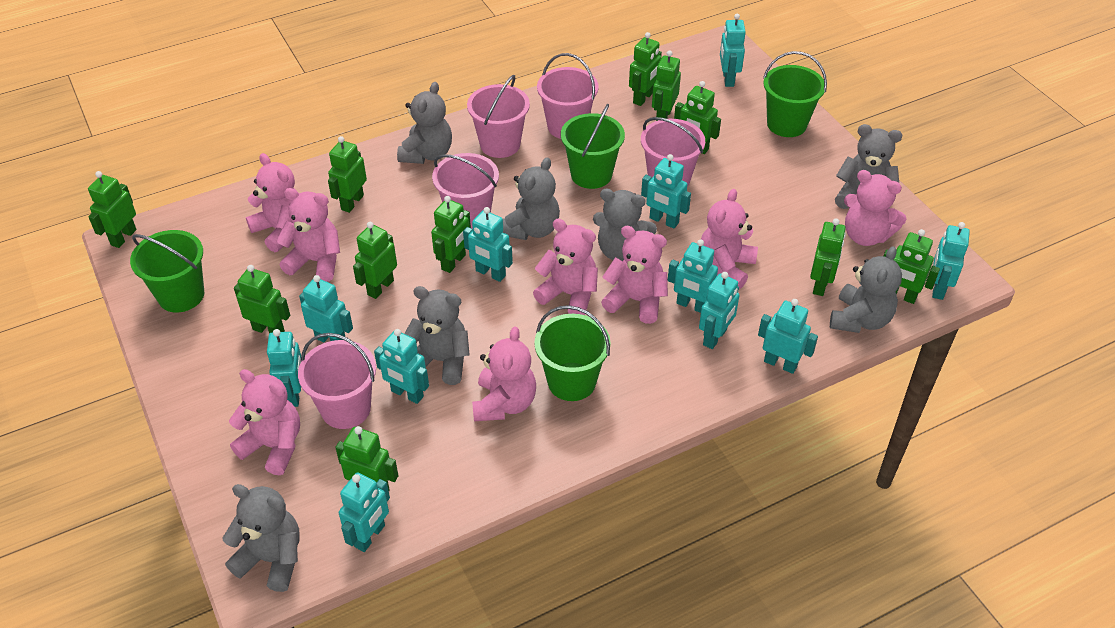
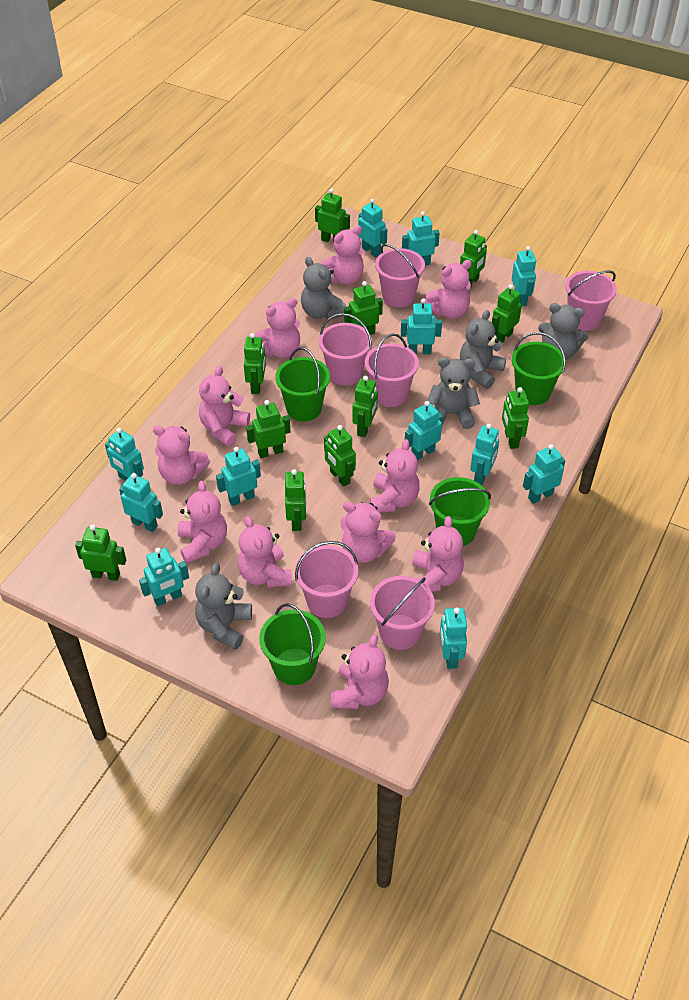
grey teddy bear: 7 -> 5
pink bucket: 5 -> 6
pink teddy bear: 8 -> 11
turquoise robot: 11 -> 12

